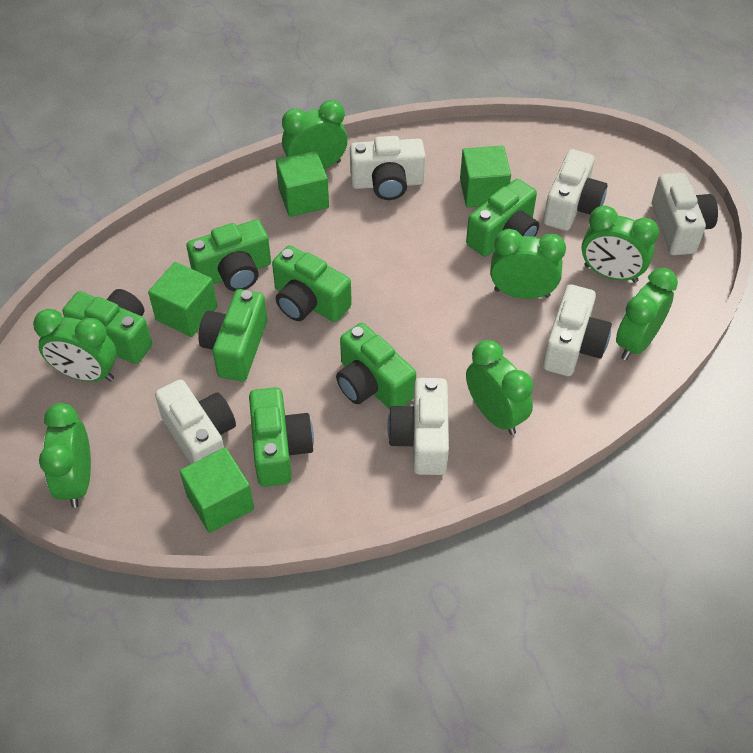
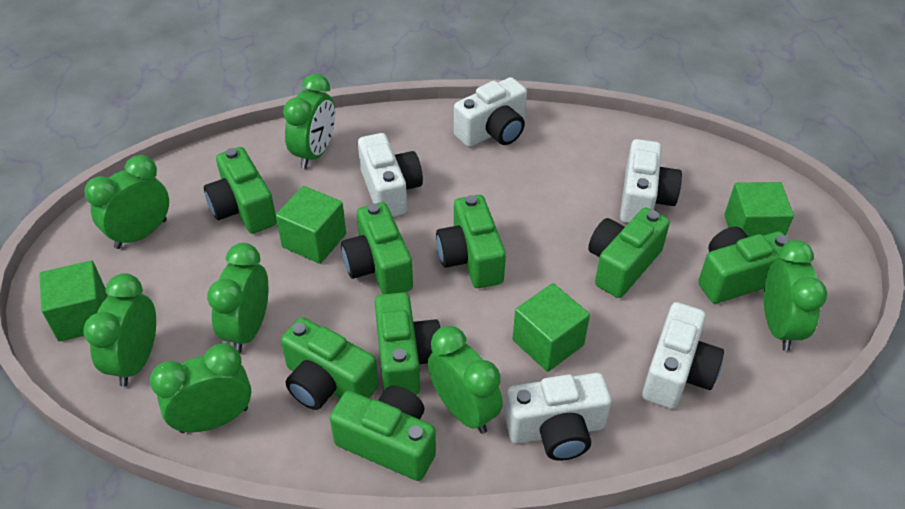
green camera: 7 -> 8
white camera: 6 -> 5

